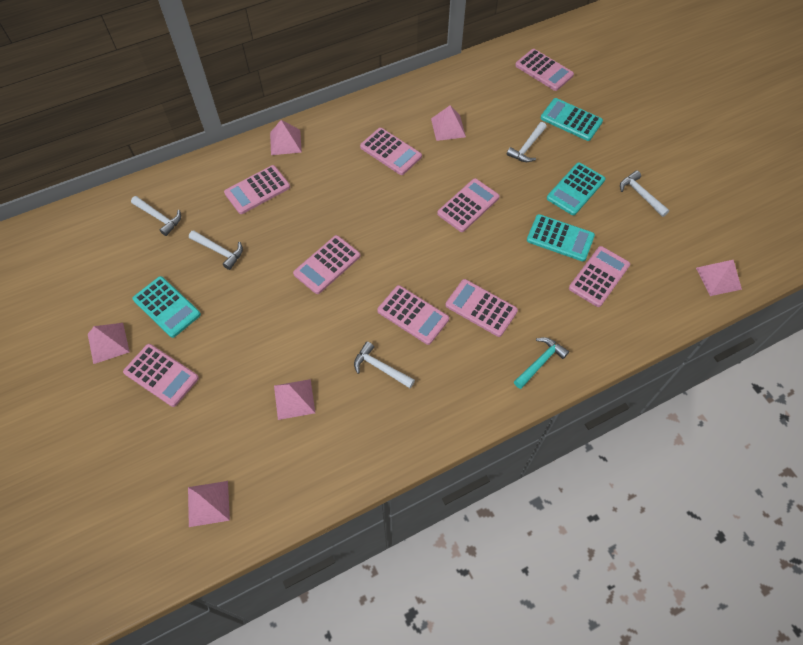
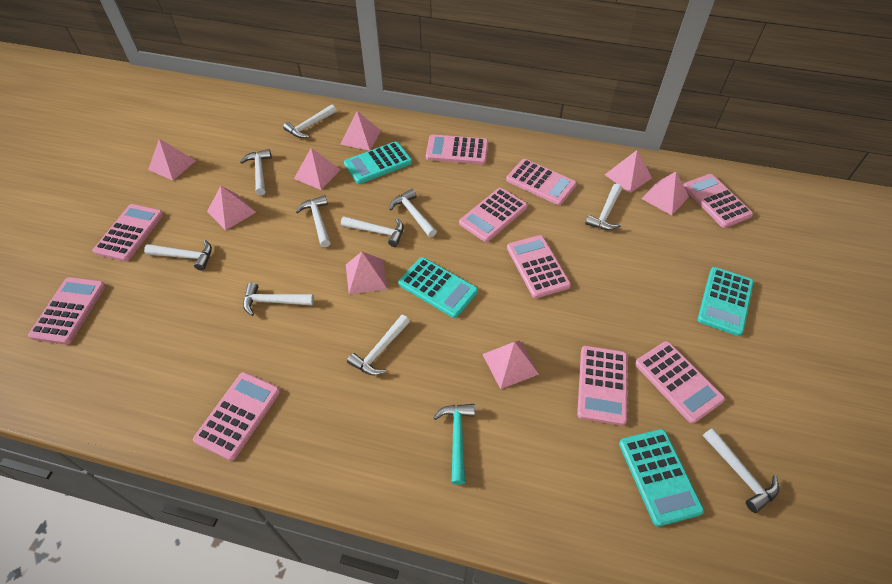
pink calculator: 9 -> 10
pink pyramid: 6 -> 8
white hammer: 5 -> 10

